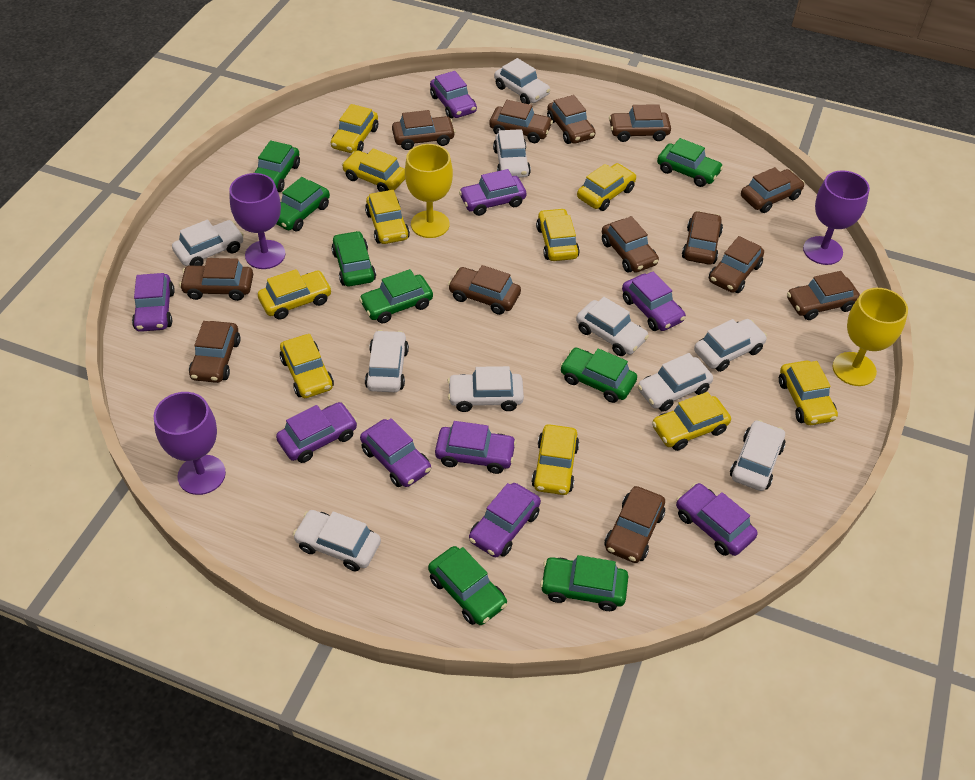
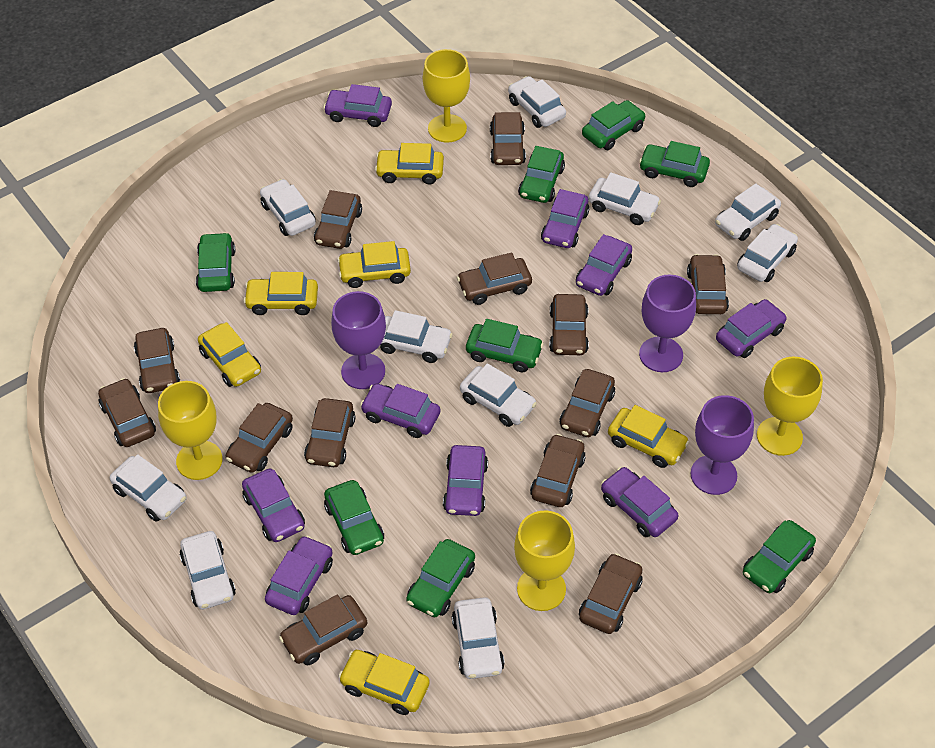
yellow car: 10 -> 6
yellow goblet: 2 -> 4

